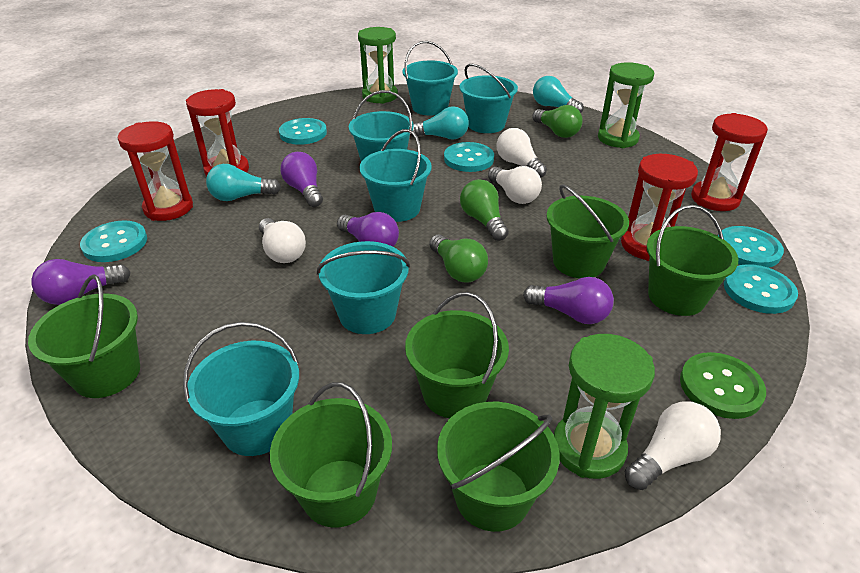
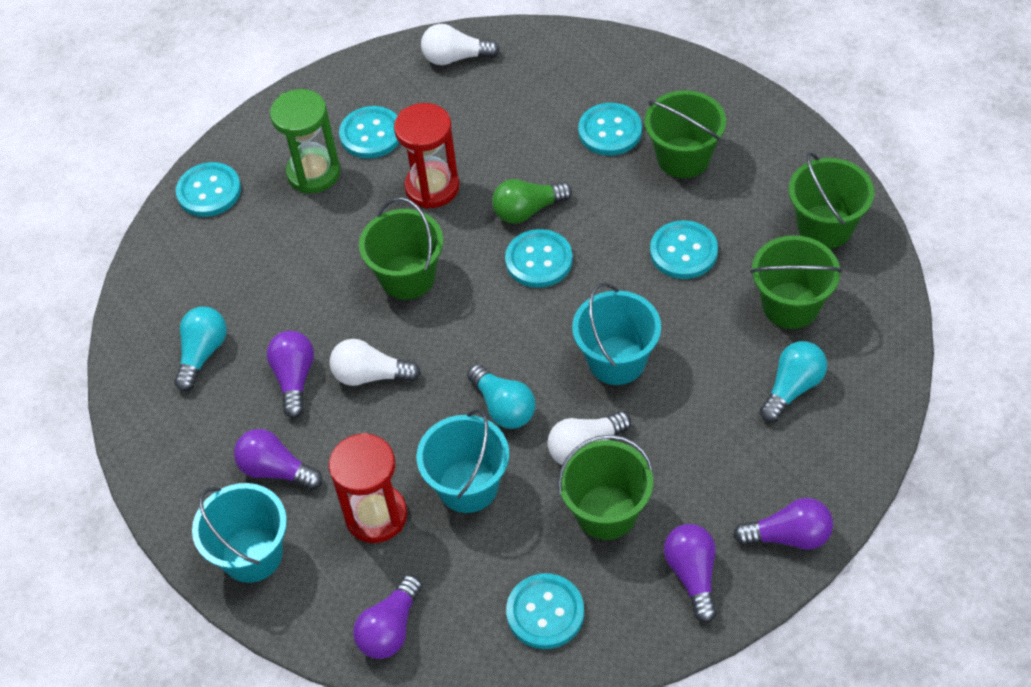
green bucket: 6 -> 5
green button: 1 -> 0
green hourglass: 3 -> 1
green light bulb: 3 -> 1
purple light bulb: 4 -> 5
red hourglass: 4 -> 2
turquoise bucket: 6 -> 3
turquoise button: 5 -> 6
white light bulb: 4 -> 3

